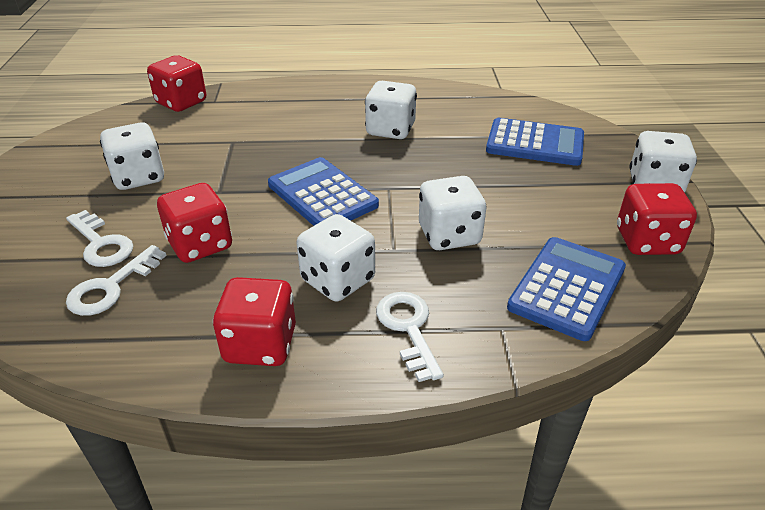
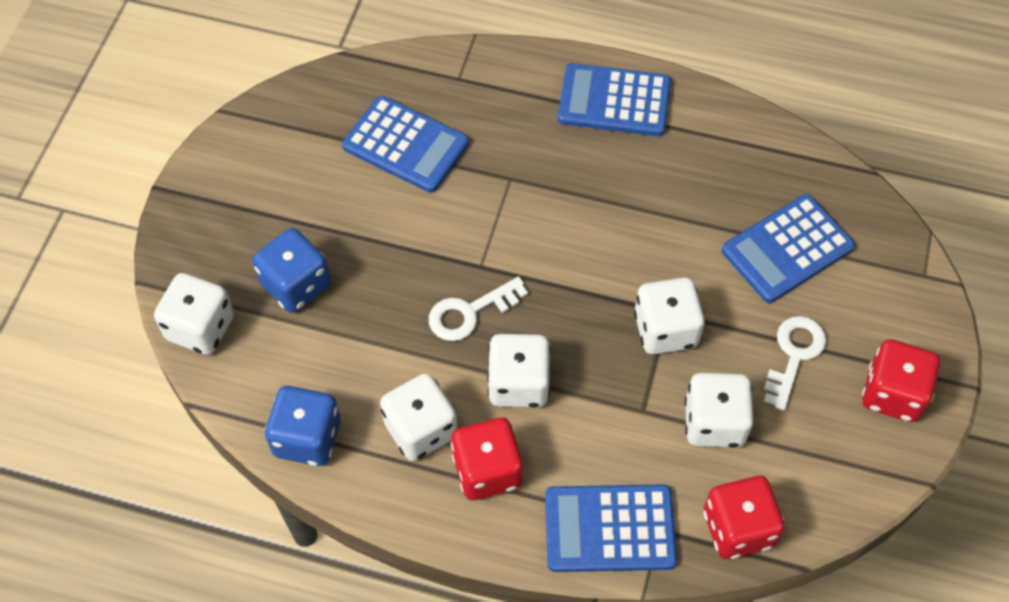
blue calculator: 3 -> 4
blue dice: 0 -> 2
red dice: 4 -> 3
white key: 3 -> 2

